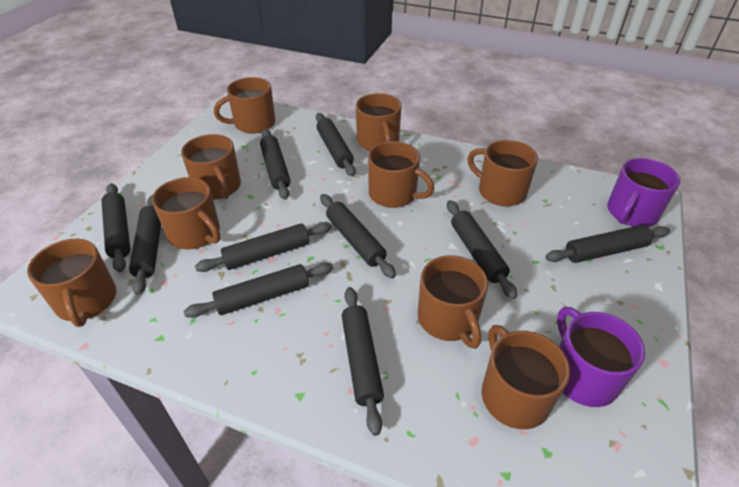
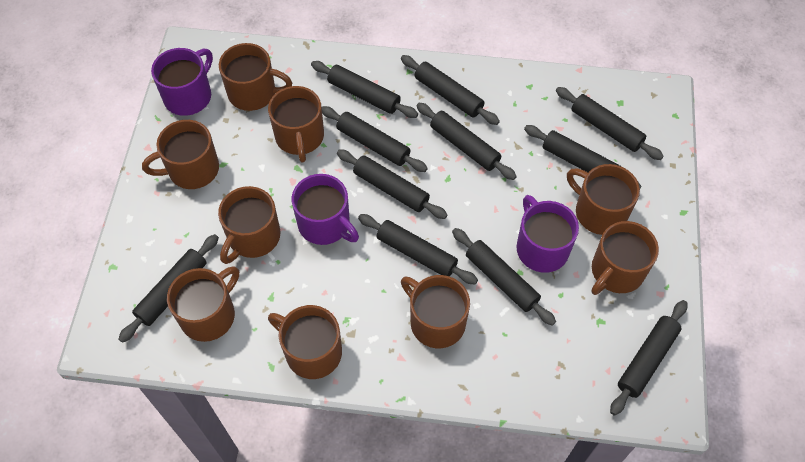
black rolling pin: 10 -> 11
purple mug: 2 -> 3

